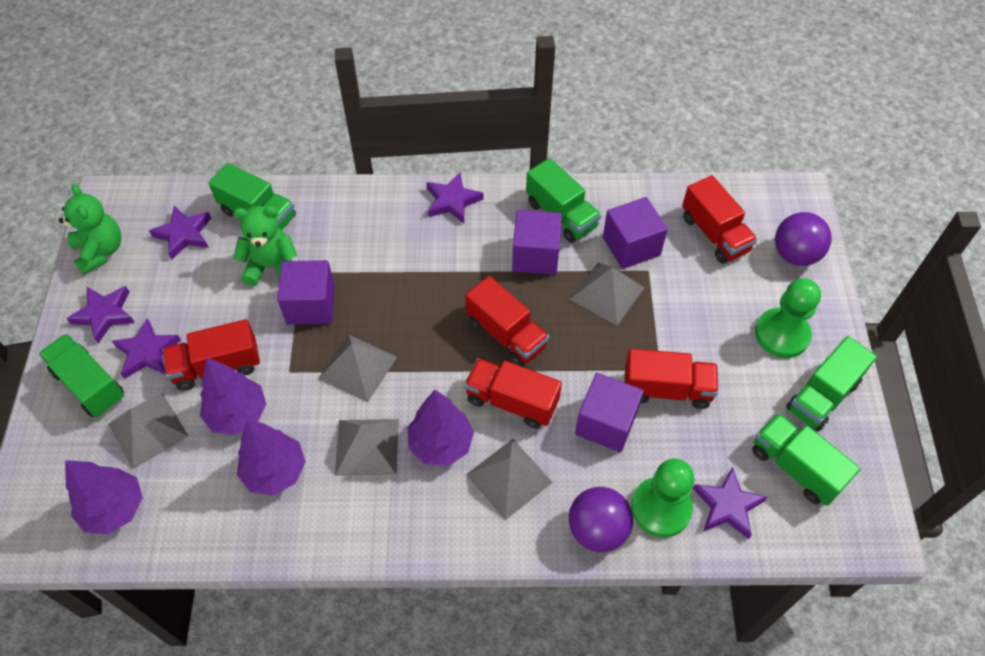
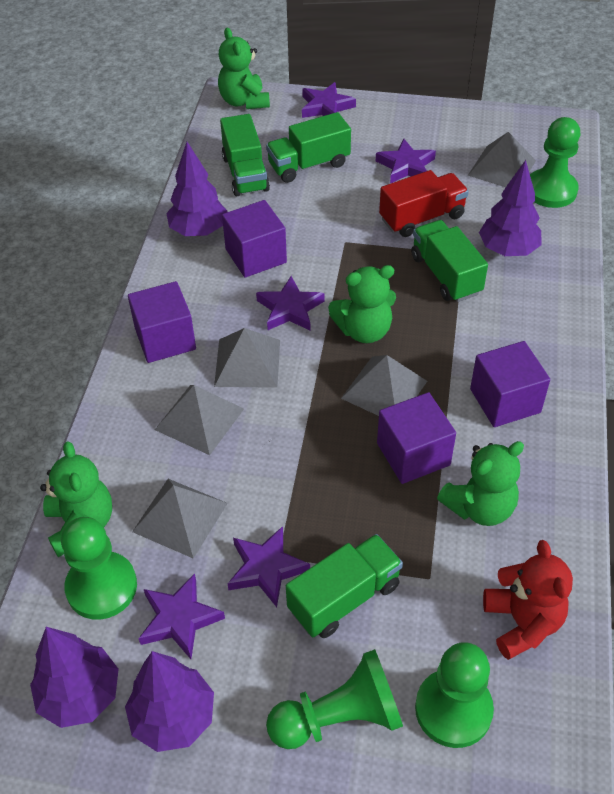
green pawn: 2 -> 4
green teddy bear: 2 -> 4
green truck: 5 -> 4
purple ball: 2 -> 0
red teddy bear: 0 -> 1
red truck: 5 -> 1

